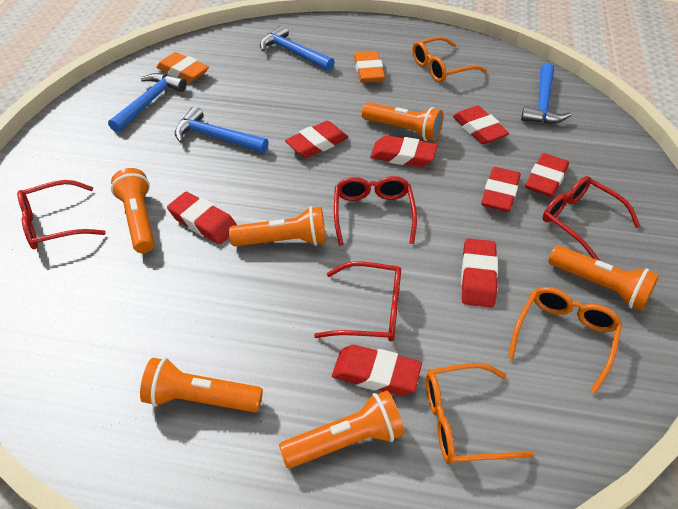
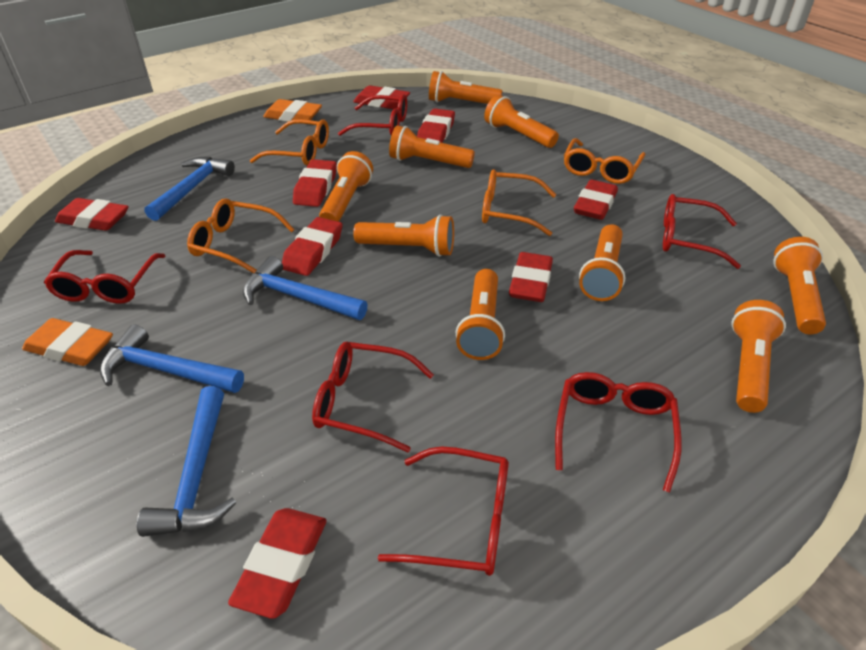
orange flashlight: 6 -> 9
orange glasses: 3 -> 4
red glasses: 4 -> 6

